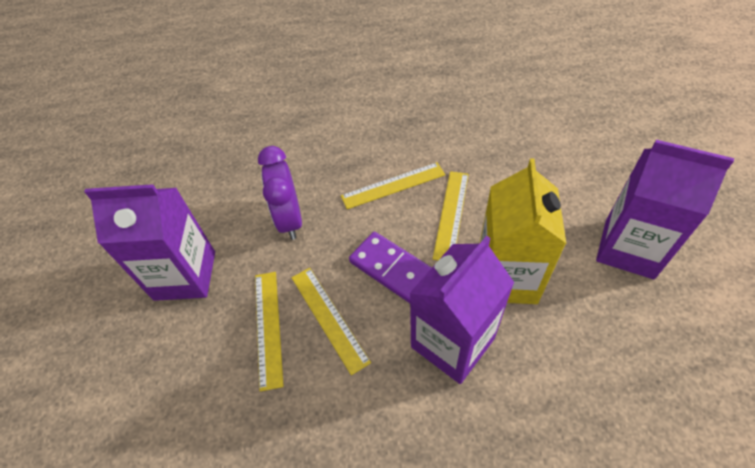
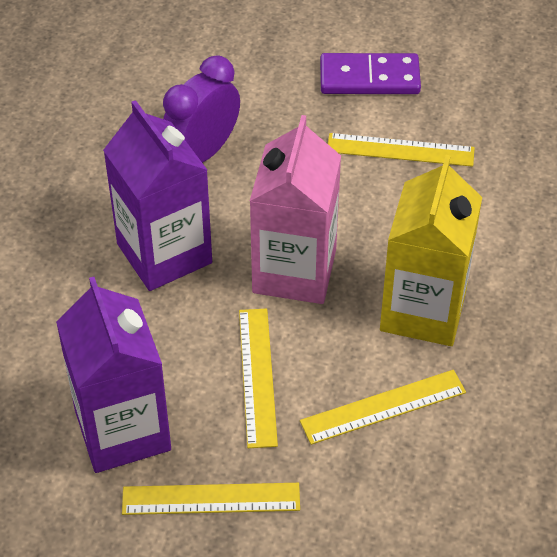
pink carton: 0 -> 1
purple carton: 3 -> 2

